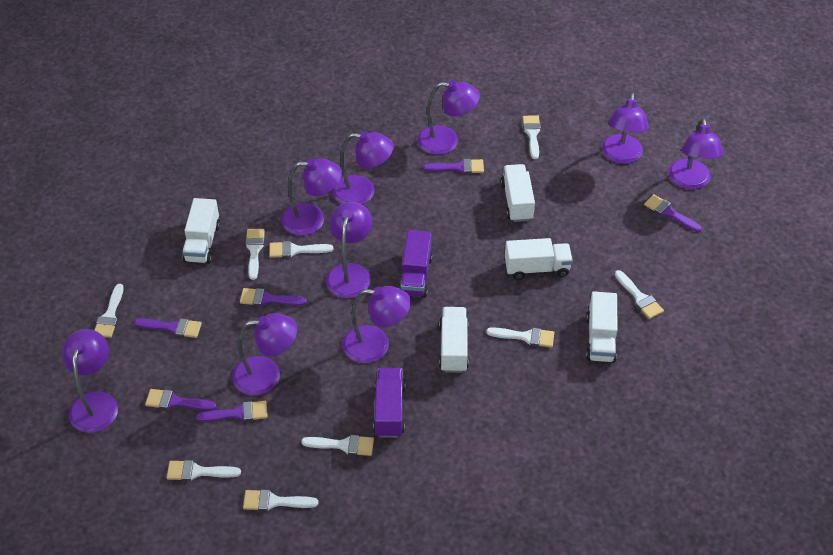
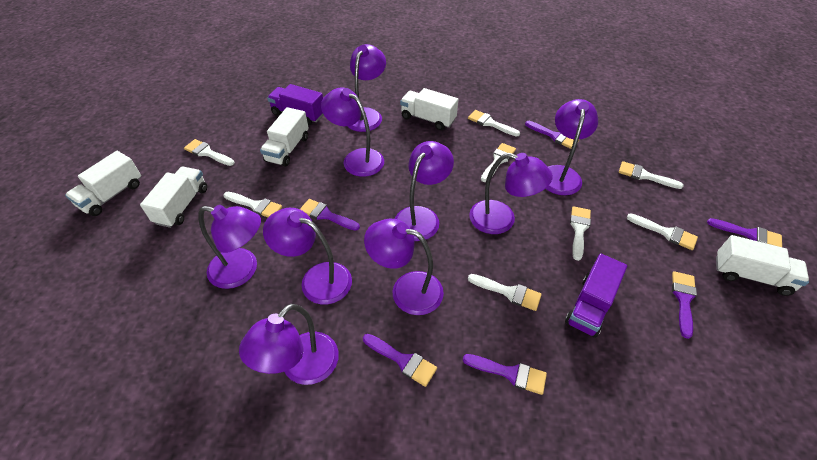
white brush: 9 -> 8

